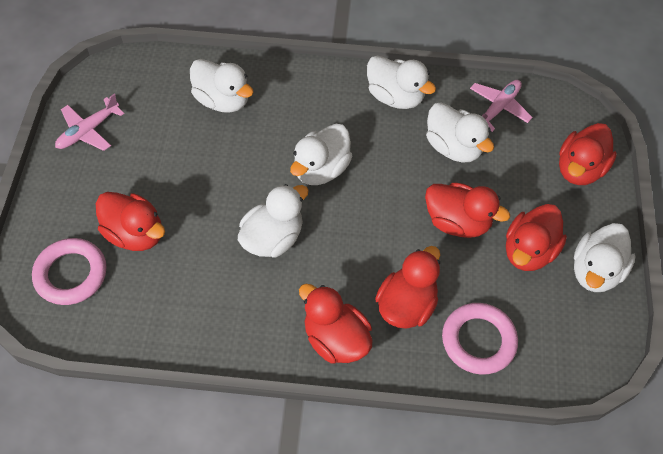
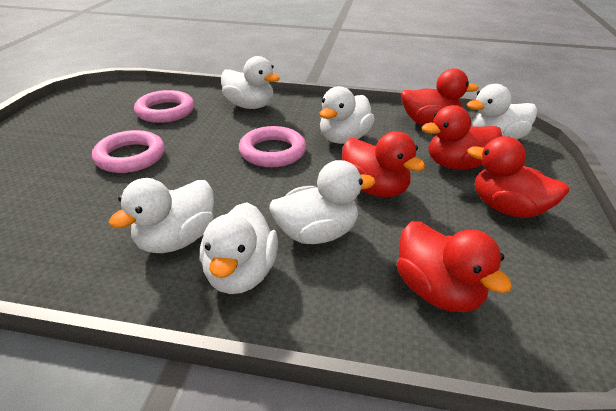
pink plane: 2 -> 0
pink ring: 2 -> 3
red duck: 6 -> 5

